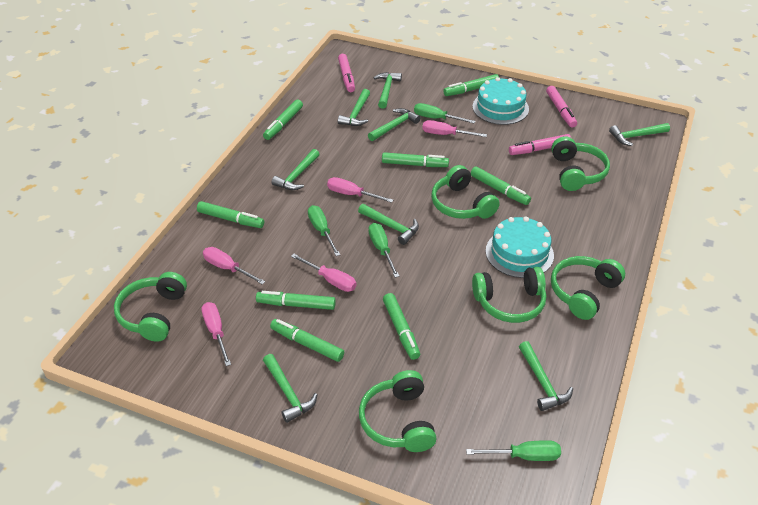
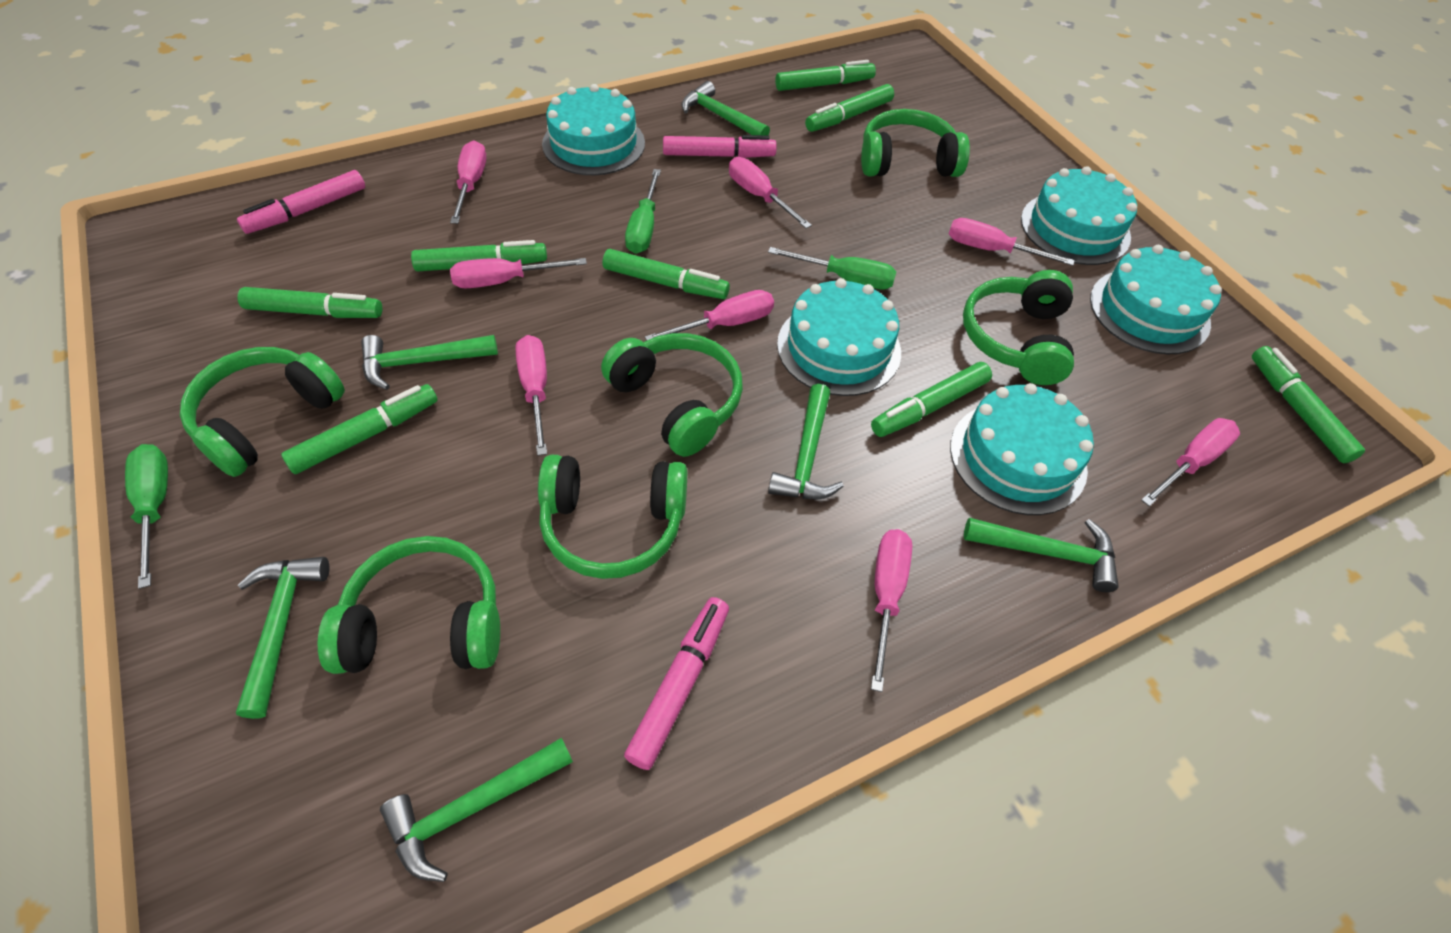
green hammer: 8 -> 6
green screwdriver: 4 -> 3
pink screwdriver: 5 -> 8
turquoise cake: 2 -> 5

